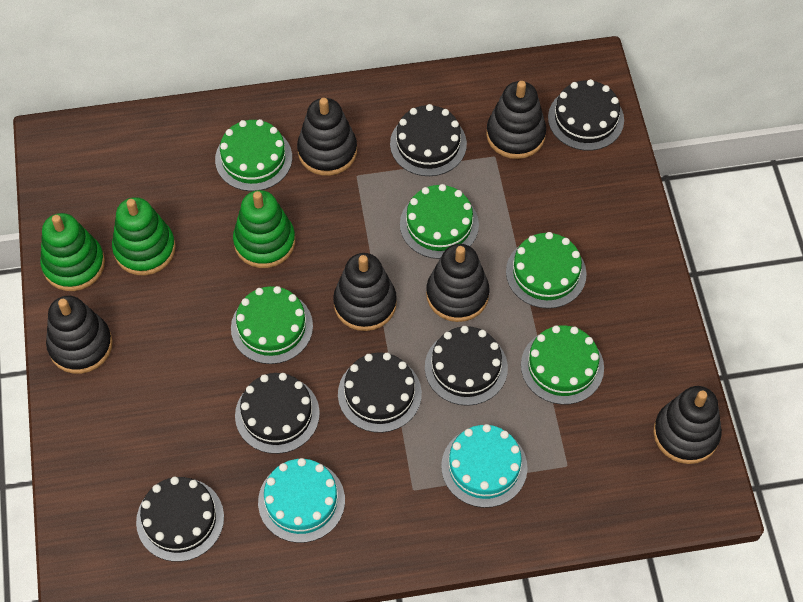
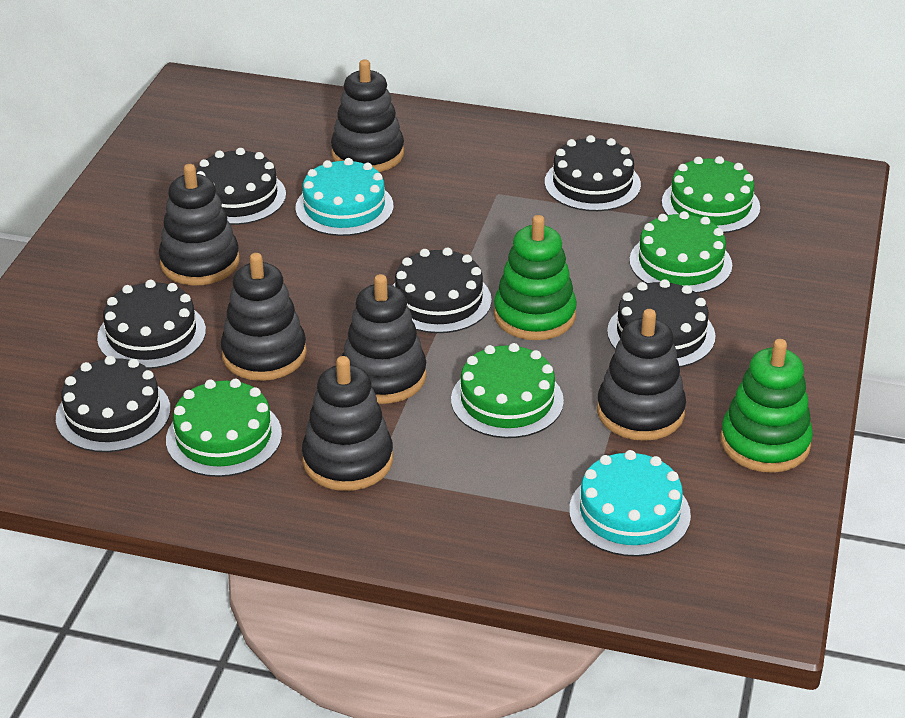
green cake: 5 -> 4
green stacking toy: 3 -> 2

